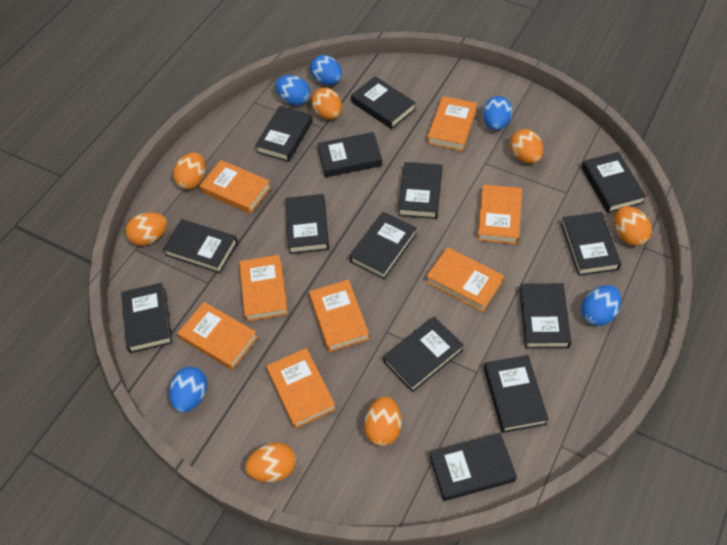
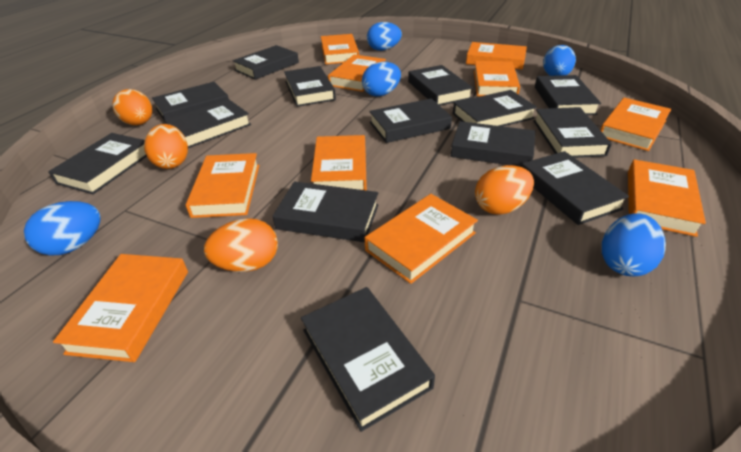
orange book: 8 -> 10
orange egg: 7 -> 4

